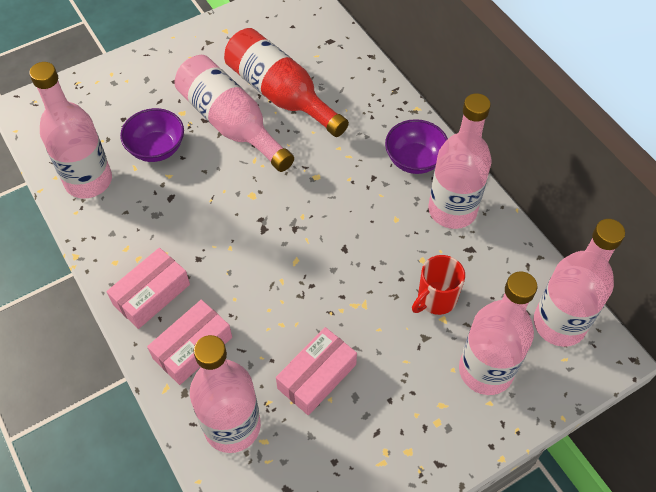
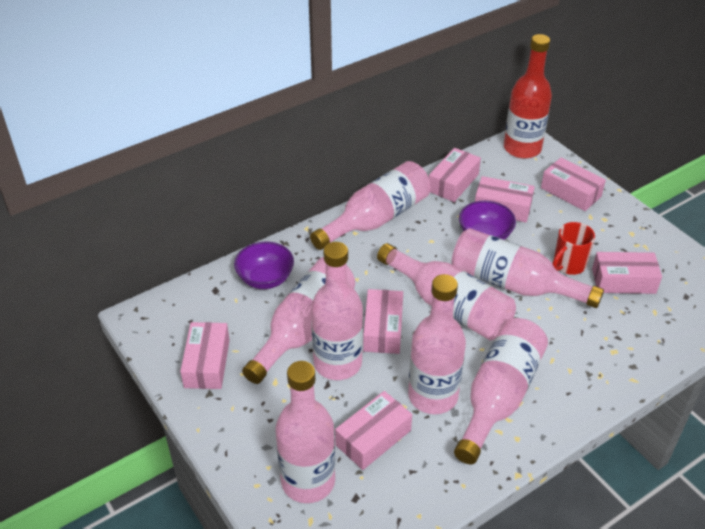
pink bottle: 6 -> 8
pink box: 3 -> 7

